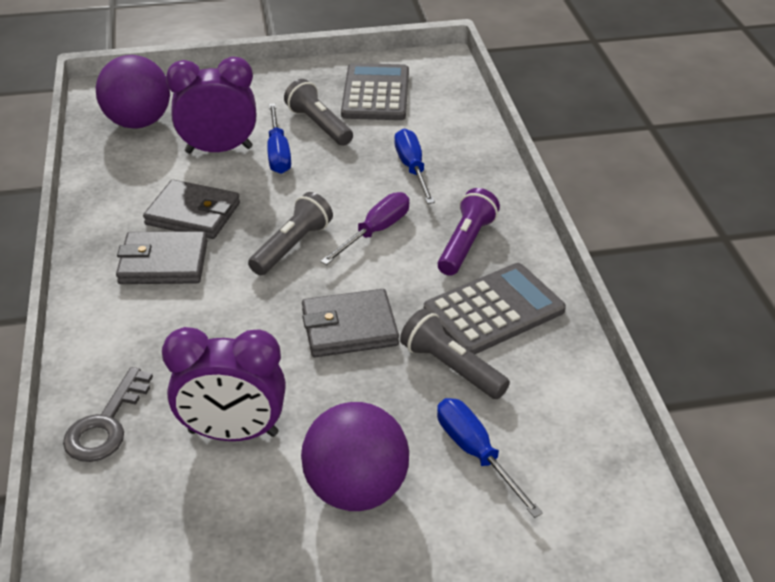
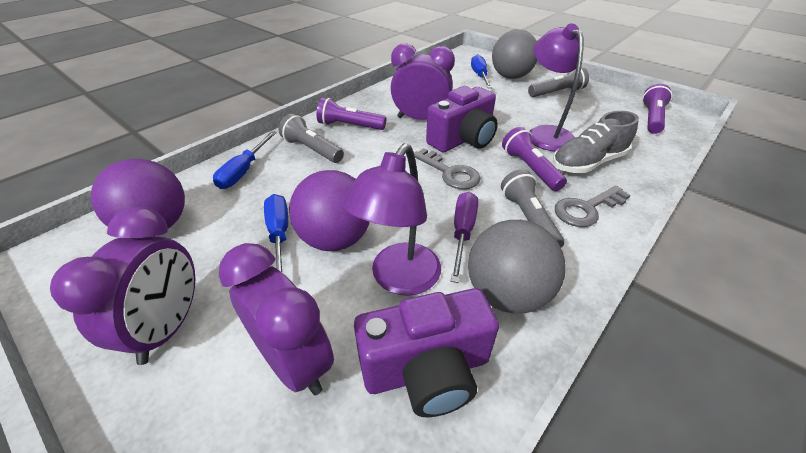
grey ball: 0 -> 2
grey calculator: 2 -> 0
grey key: 1 -> 2
grey shoe: 0 -> 1
grey wallet: 3 -> 0
purple camera: 0 -> 2
purple clock: 2 -> 3
purple flashlight: 1 -> 3
purple lamp: 0 -> 2

